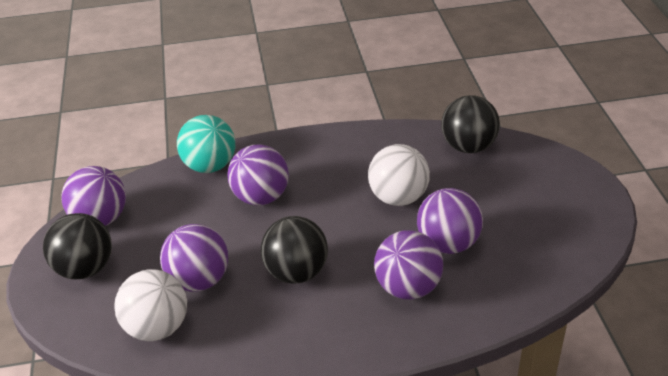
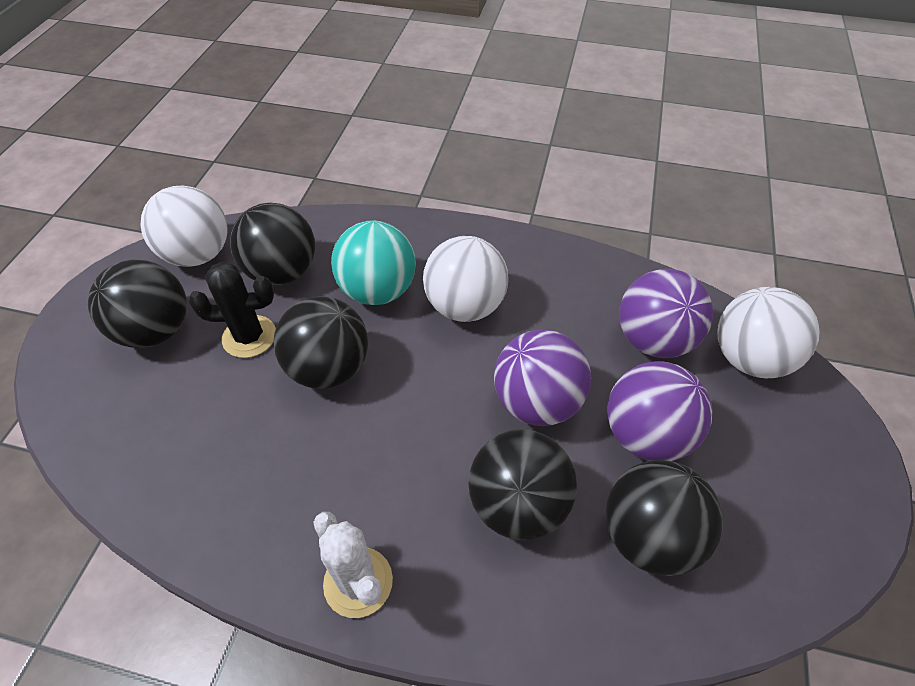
black ball: 3 -> 5
black cactus: 0 -> 1
purple ball: 5 -> 3
white ball: 2 -> 3
white cactus: 0 -> 1

